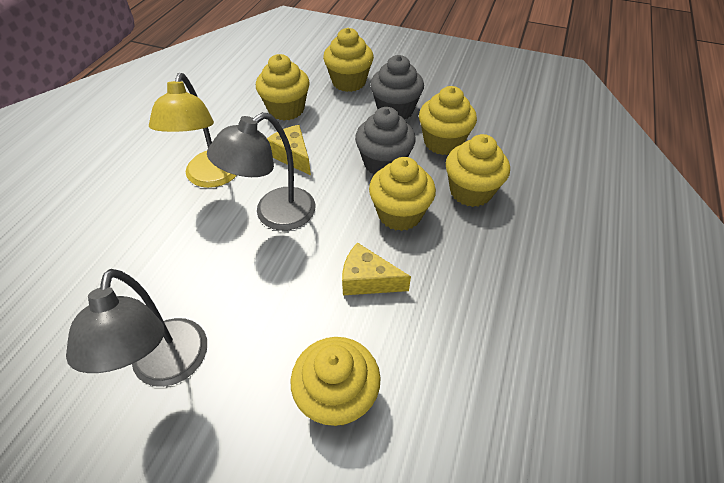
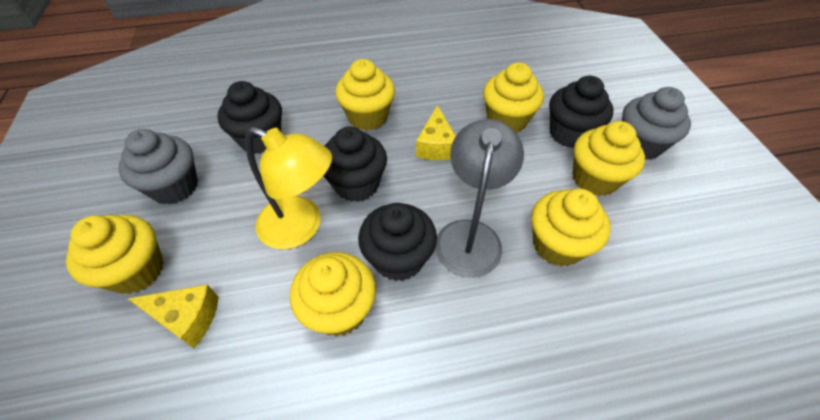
black cupcake: 0 -> 4
grey lamp: 2 -> 1

